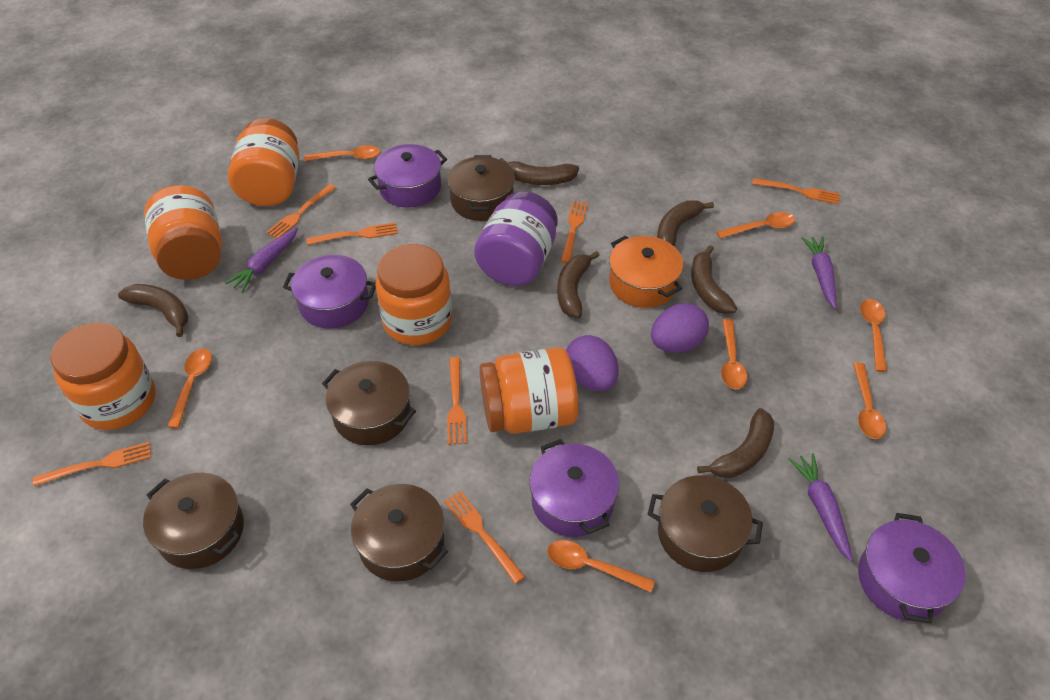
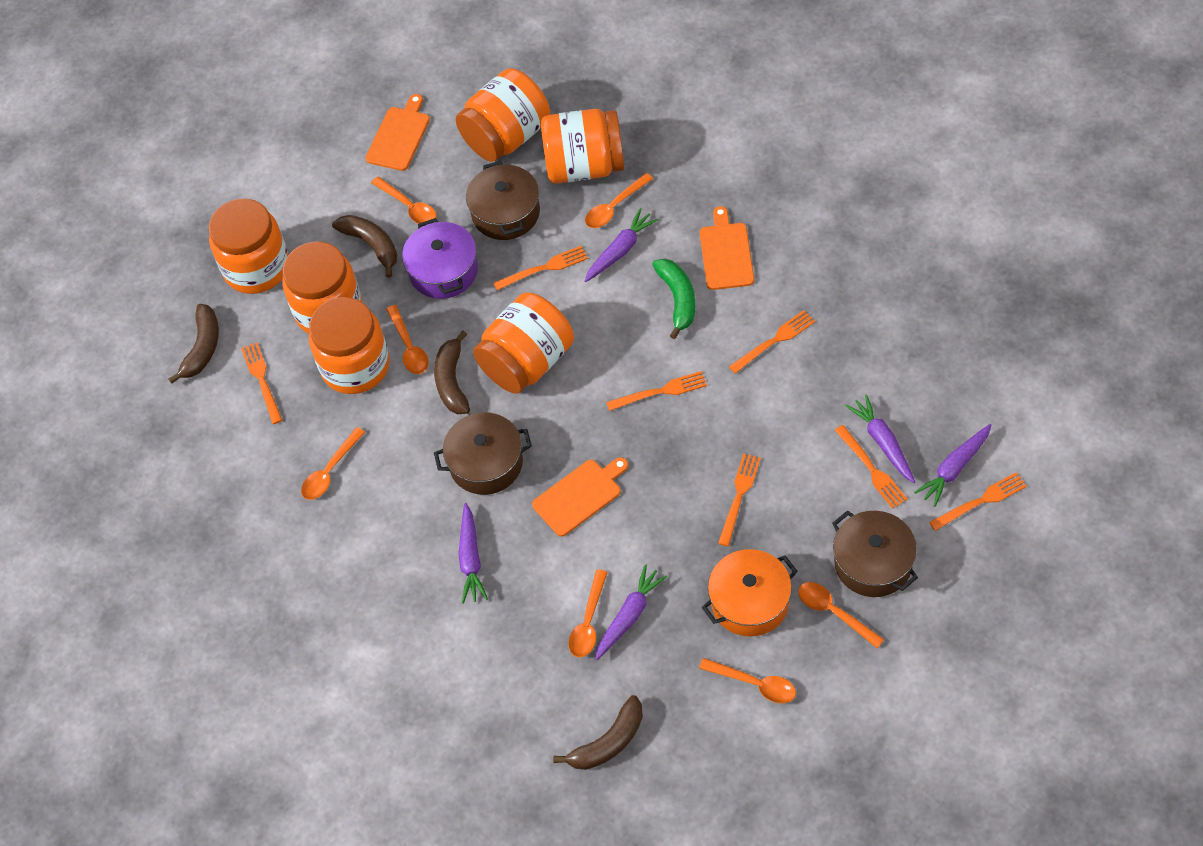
brown banana: 6 -> 4
brown pot: 5 -> 3
green banana: 0 -> 1
orange cutting board: 0 -> 3
orange jar: 5 -> 6
purple carrot: 3 -> 5
purple egg: 2 -> 0
purple jar: 1 -> 0
purple pot: 4 -> 1

